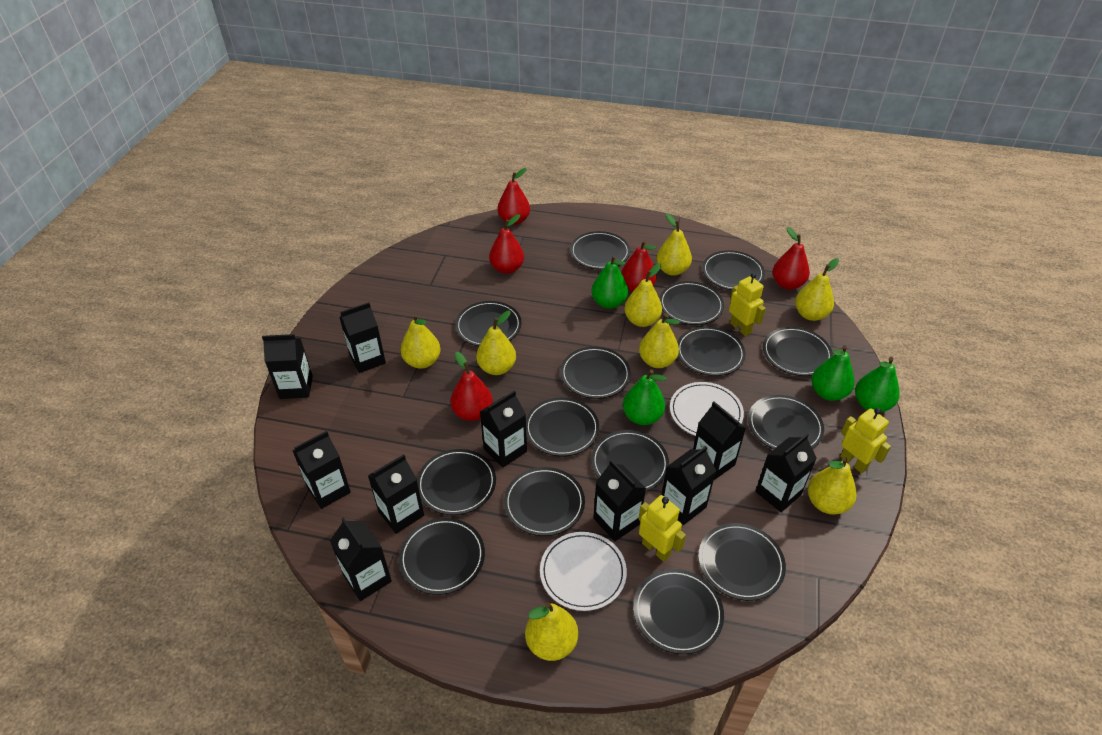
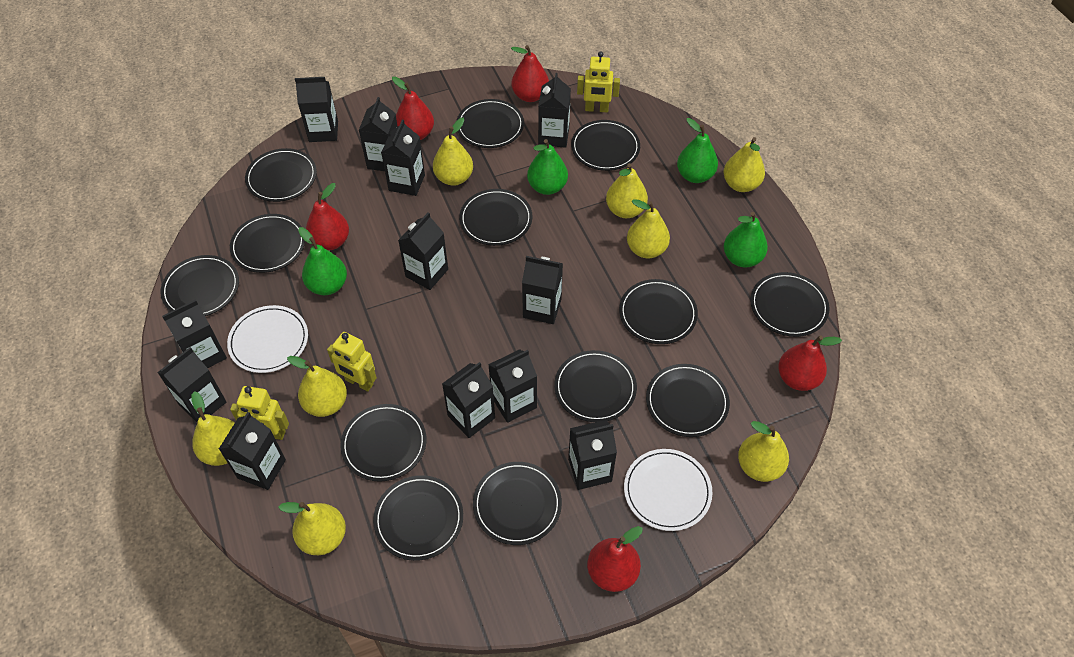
black carton: 10 -> 12
black plate: 15 -> 13

